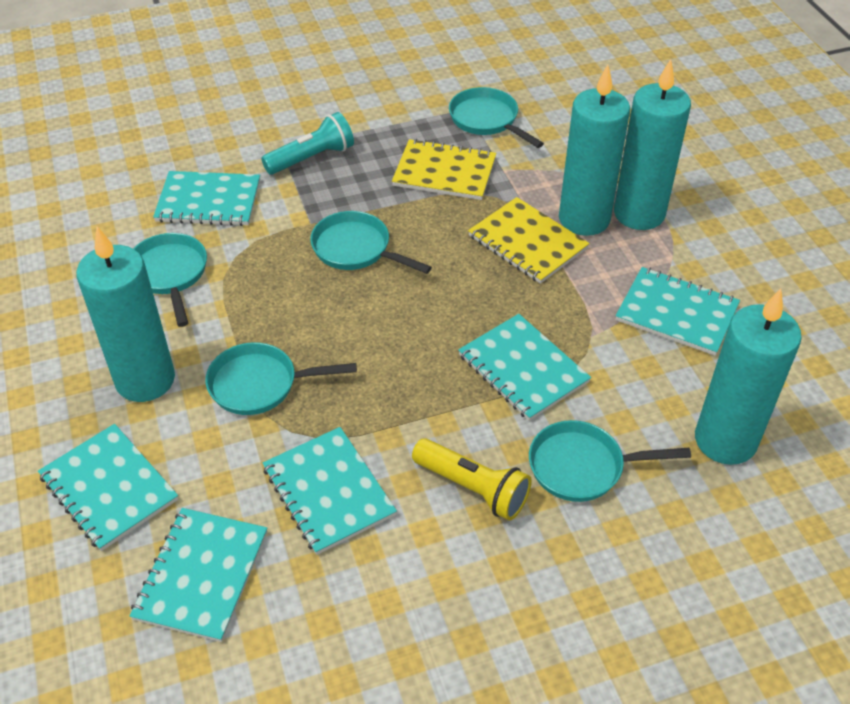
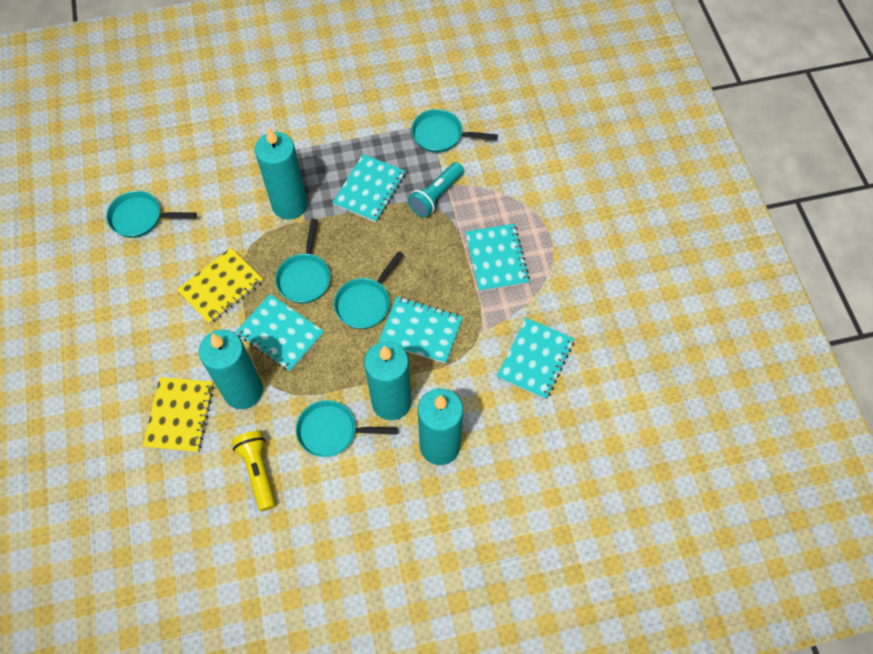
turquoise notebook: 6 -> 5

